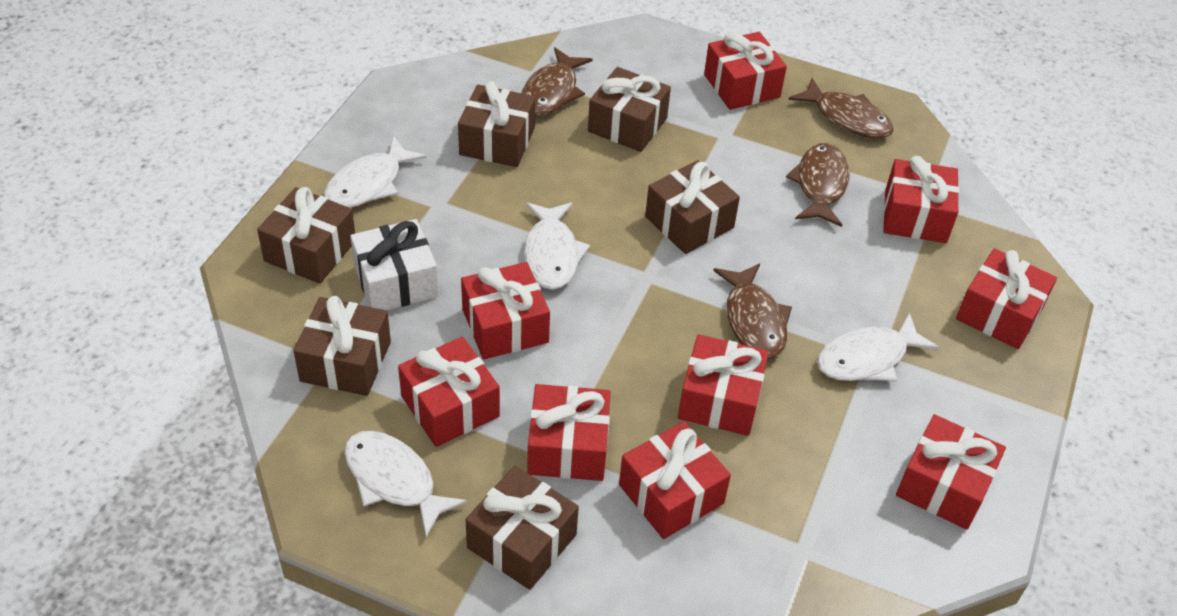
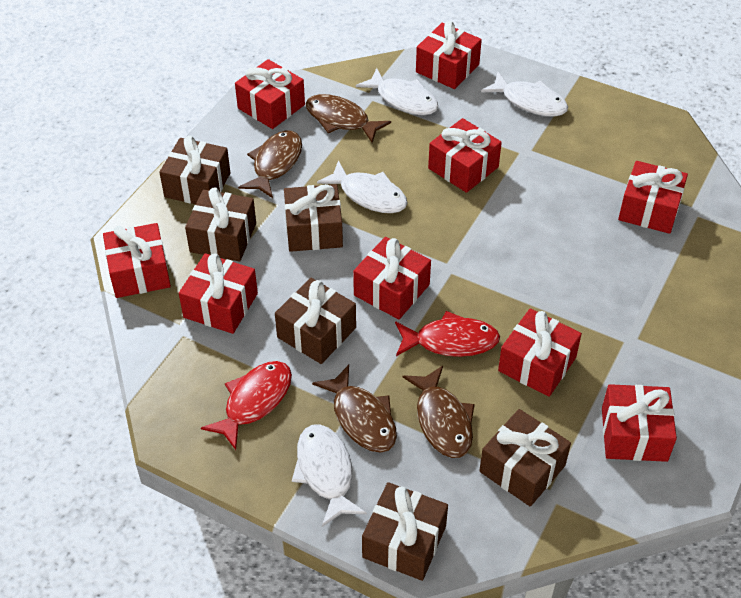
red fish: 0 -> 2
white gift: 1 -> 0

